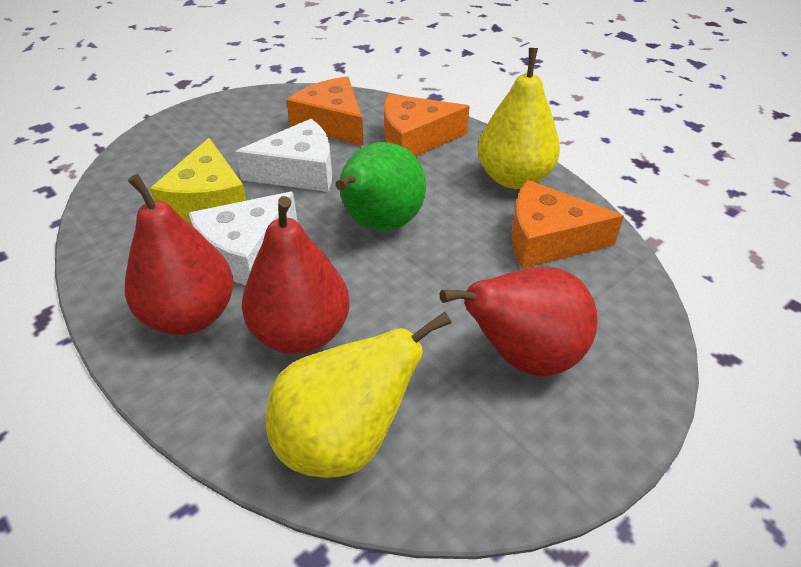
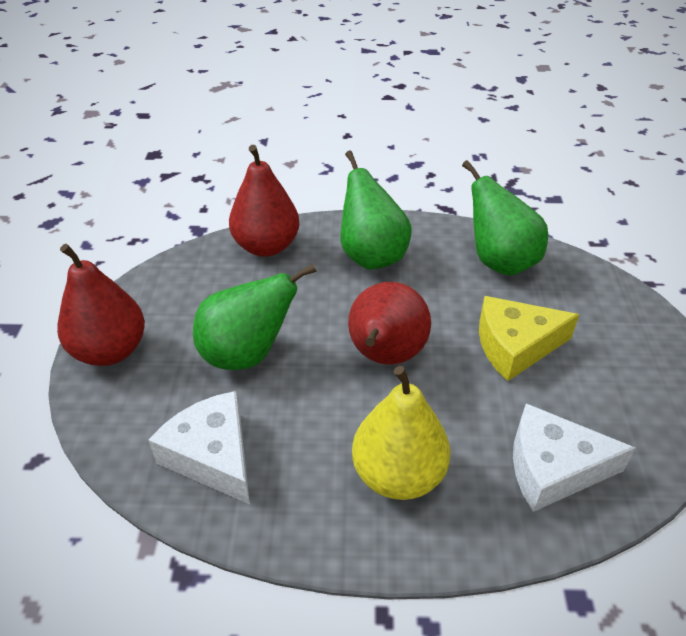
green pear: 1 -> 3
orange cheese: 3 -> 0
yellow pear: 2 -> 1

